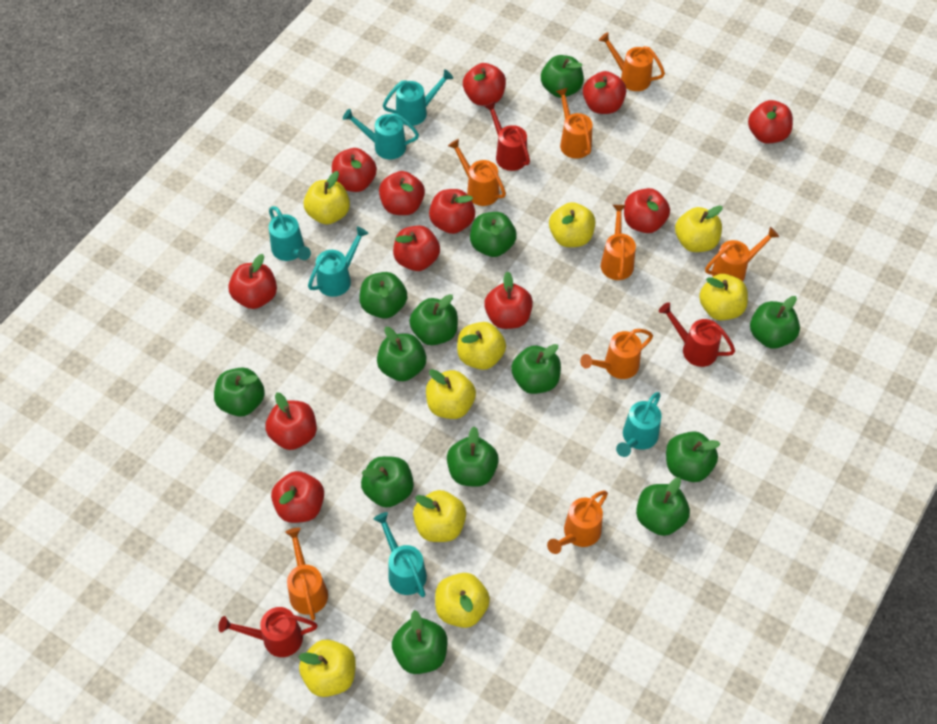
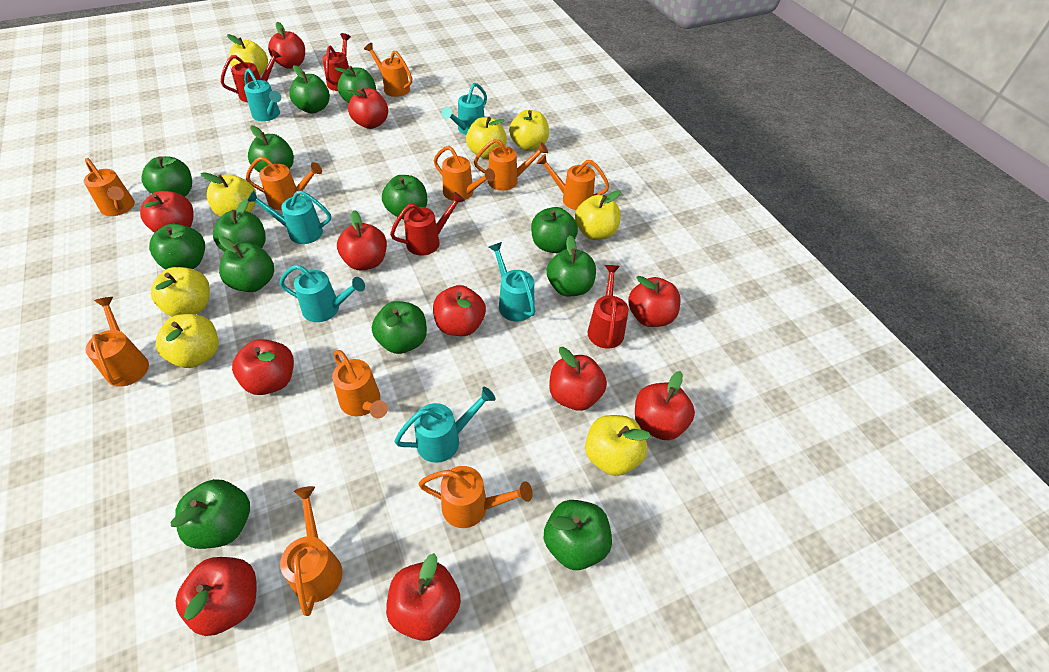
orange watering can: 8 -> 10
red apple: 12 -> 11
red watering can: 3 -> 4
yellow apple: 9 -> 8

